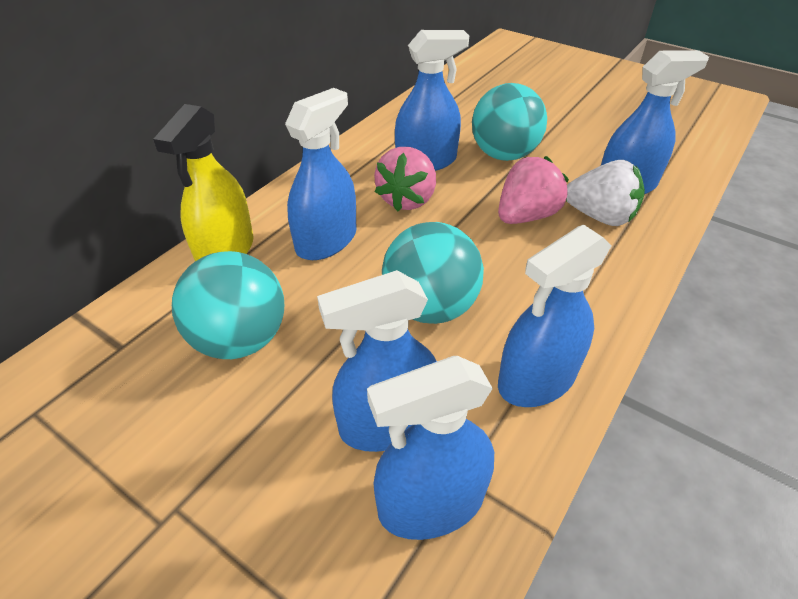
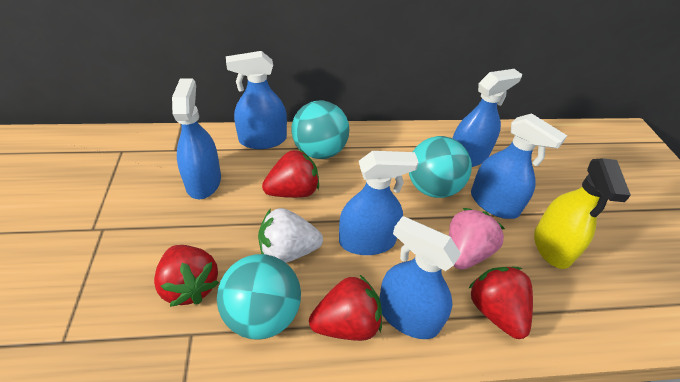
pink strawberry: 2 -> 1
red strawberry: 0 -> 4

